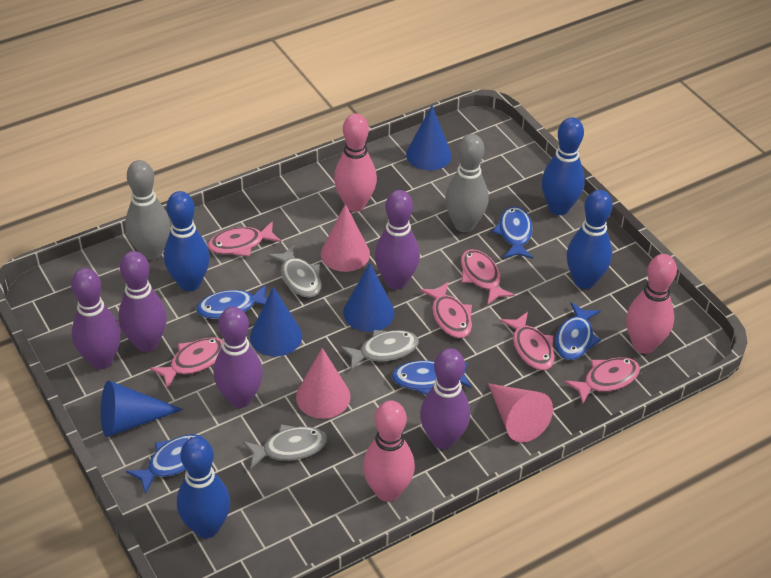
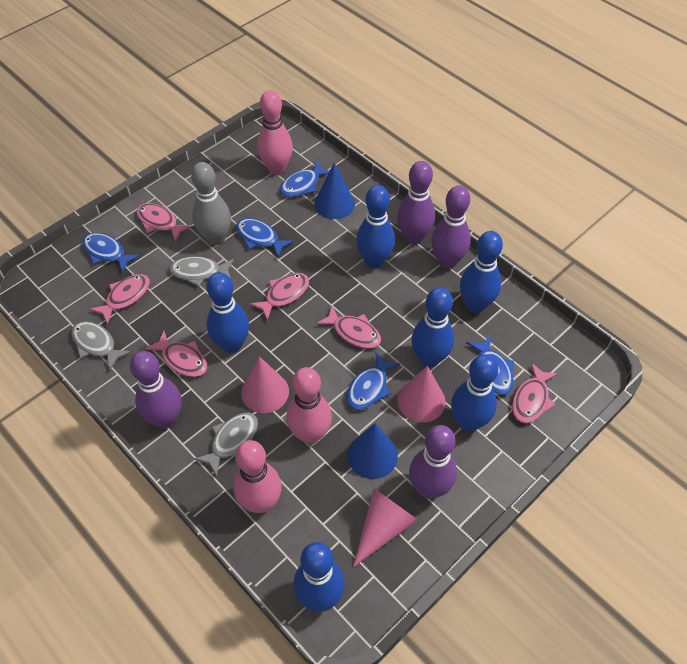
blue bowling pin: 4 -> 6
blue cone: 4 -> 2
grey bowling pin: 2 -> 1
purple bowling pin: 5 -> 4

